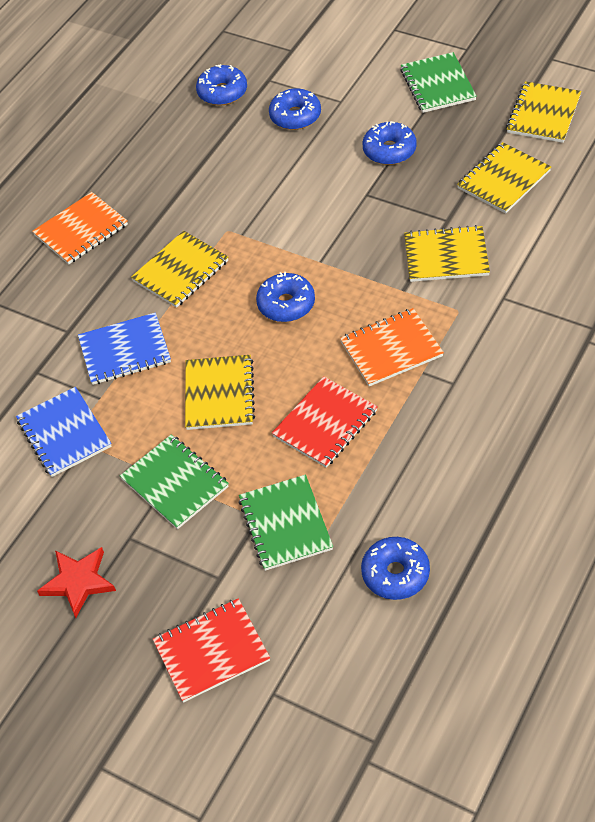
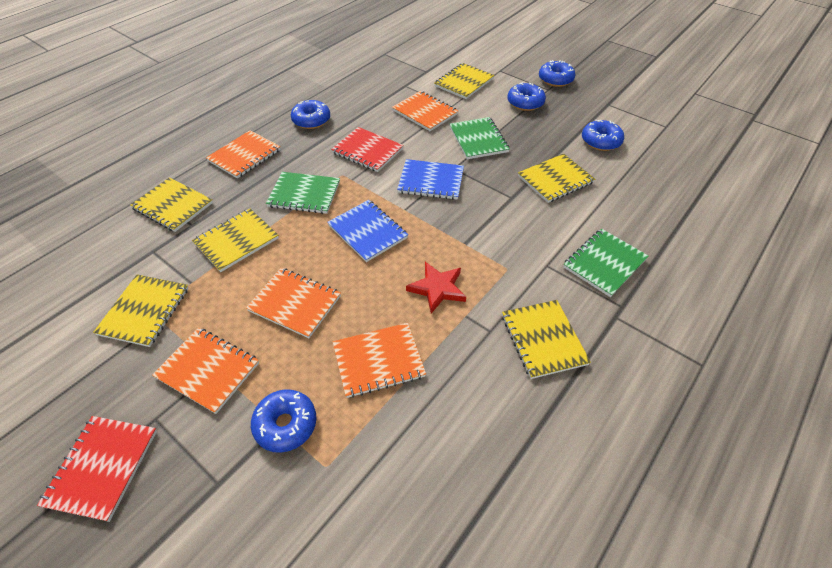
orange notebook: 2 -> 5
yellow notebook: 5 -> 6

